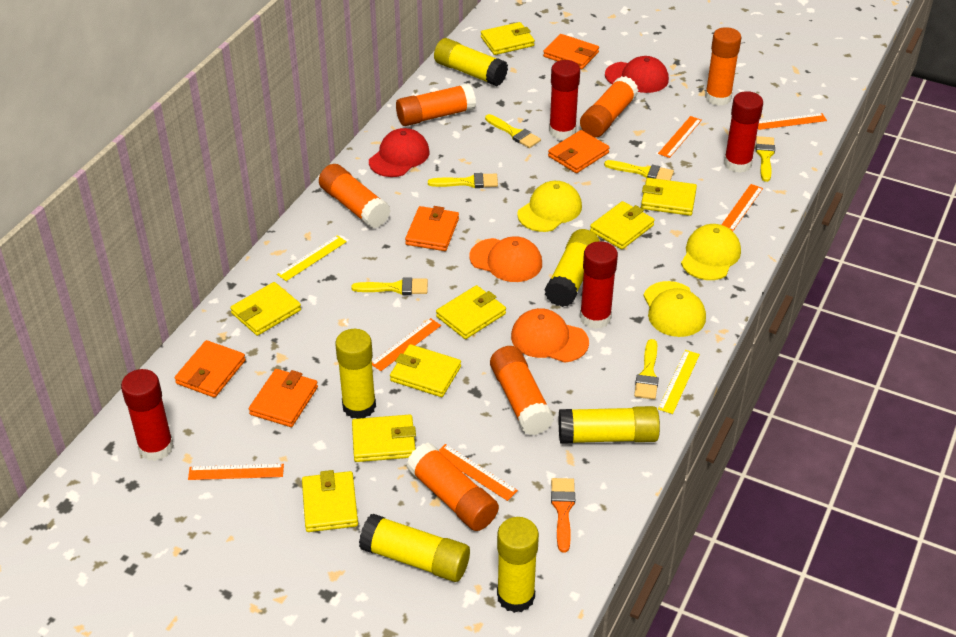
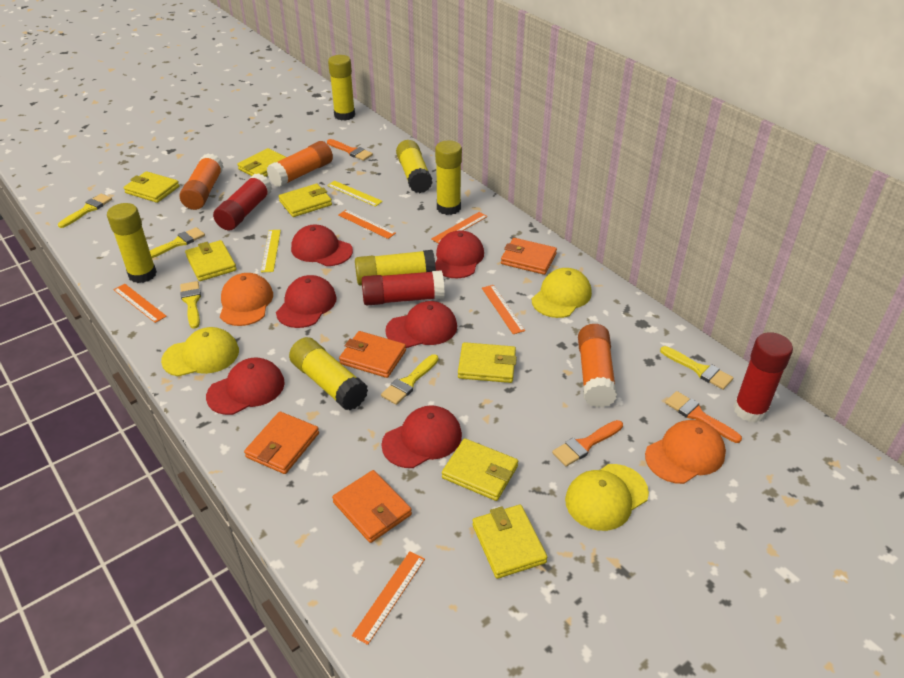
orange brush: 1 -> 3
orange glue stick: 6 -> 3
orange ruler: 6 -> 5
orange wallet: 5 -> 4
red cap: 2 -> 6
red glue stick: 4 -> 3
yellow brush: 6 -> 5
yellow wallet: 8 -> 7

